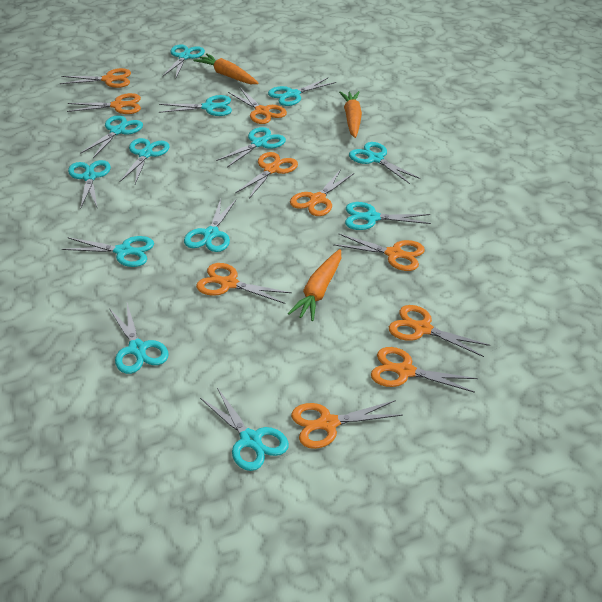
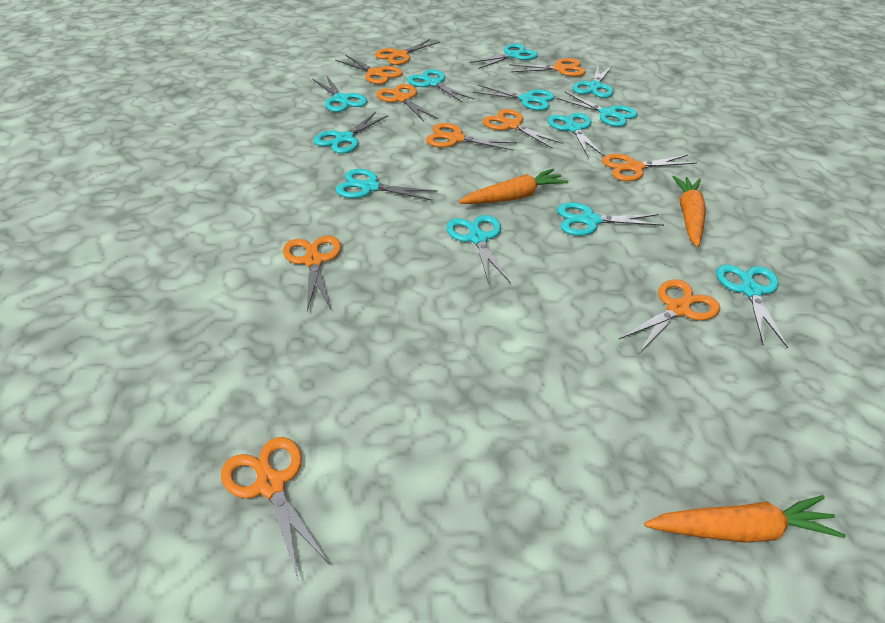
turquoise scissors: 13 -> 12

